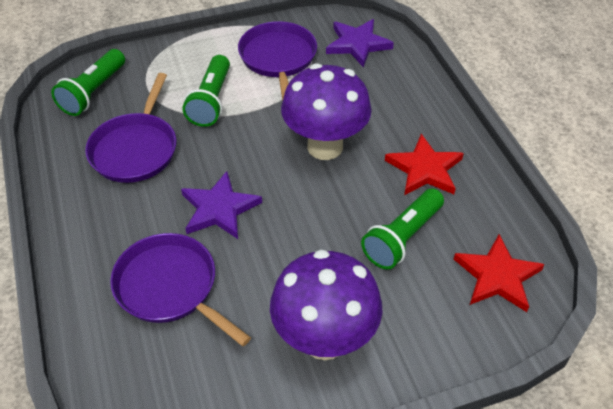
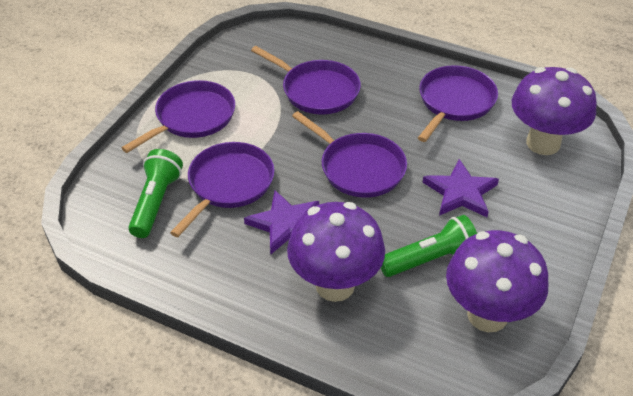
green flashlight: 3 -> 2
purple mushroom: 2 -> 3
purple pan: 3 -> 5
red star: 2 -> 0

